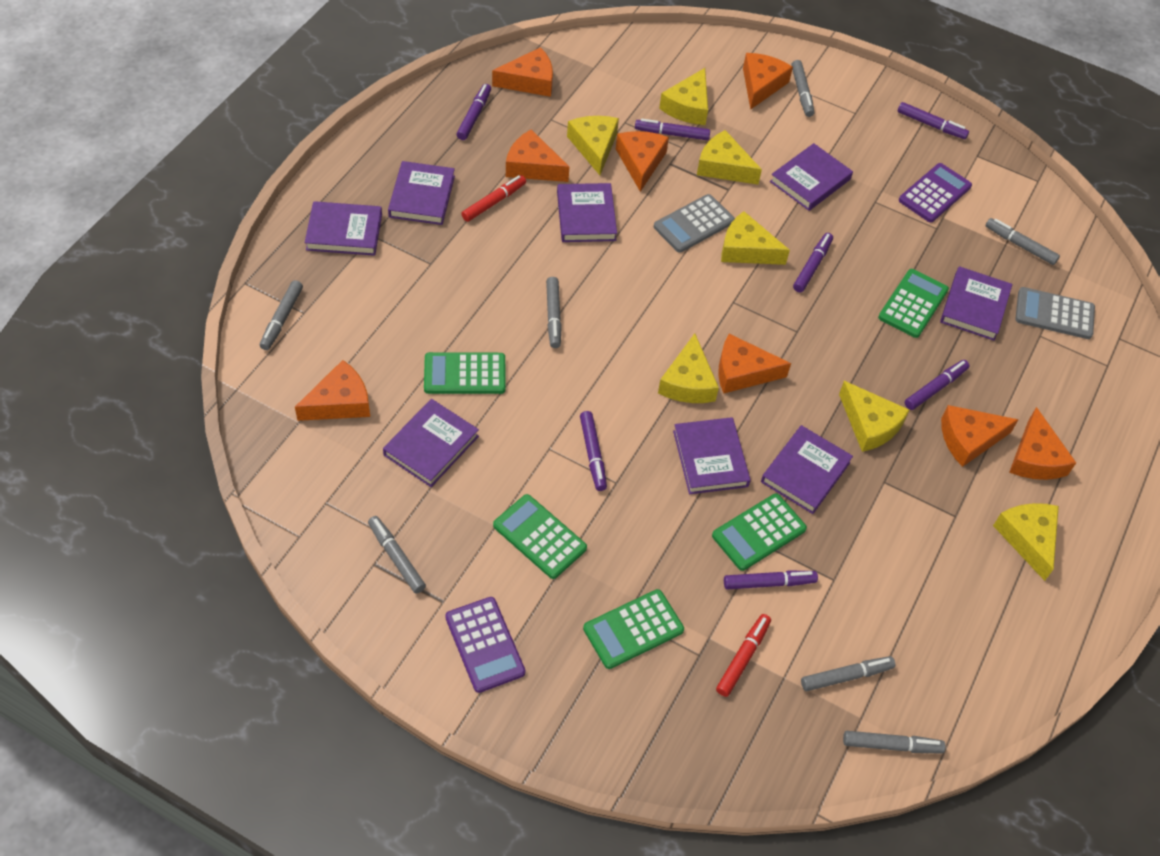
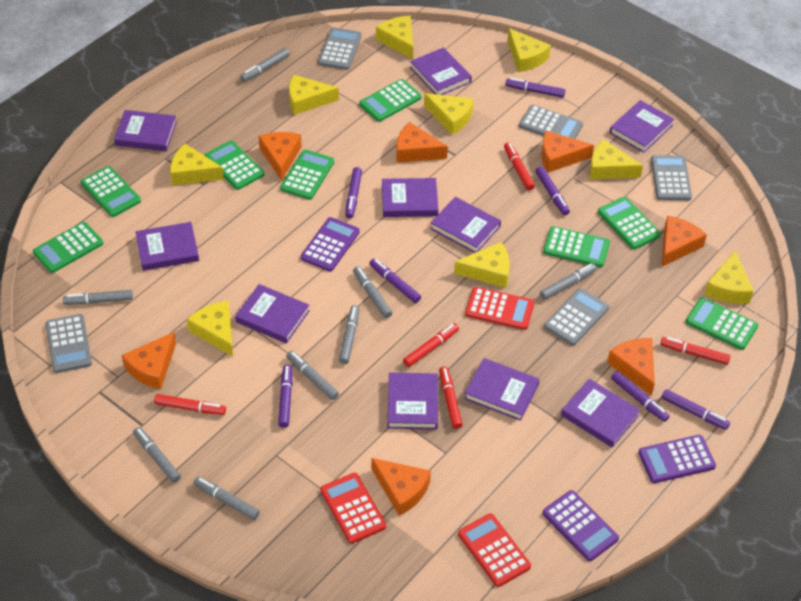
green calculator: 5 -> 8
grey calculator: 2 -> 5
grey marker: 7 -> 8
orange cheese: 8 -> 7
purple book: 8 -> 10
purple calculator: 2 -> 3
red calculator: 0 -> 3
red marker: 2 -> 5
yellow cheese: 7 -> 9

